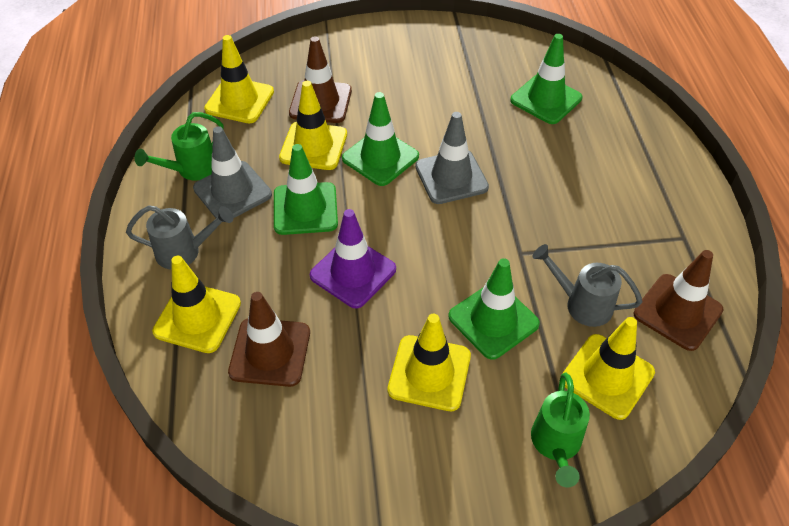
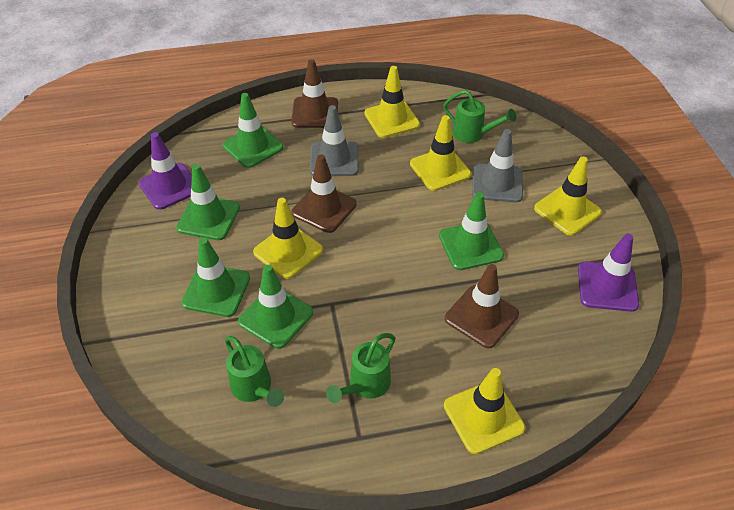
green traffic cone: 4 -> 5
green watering can: 2 -> 3
grey watering can: 2 -> 0
purple traffic cone: 1 -> 2

